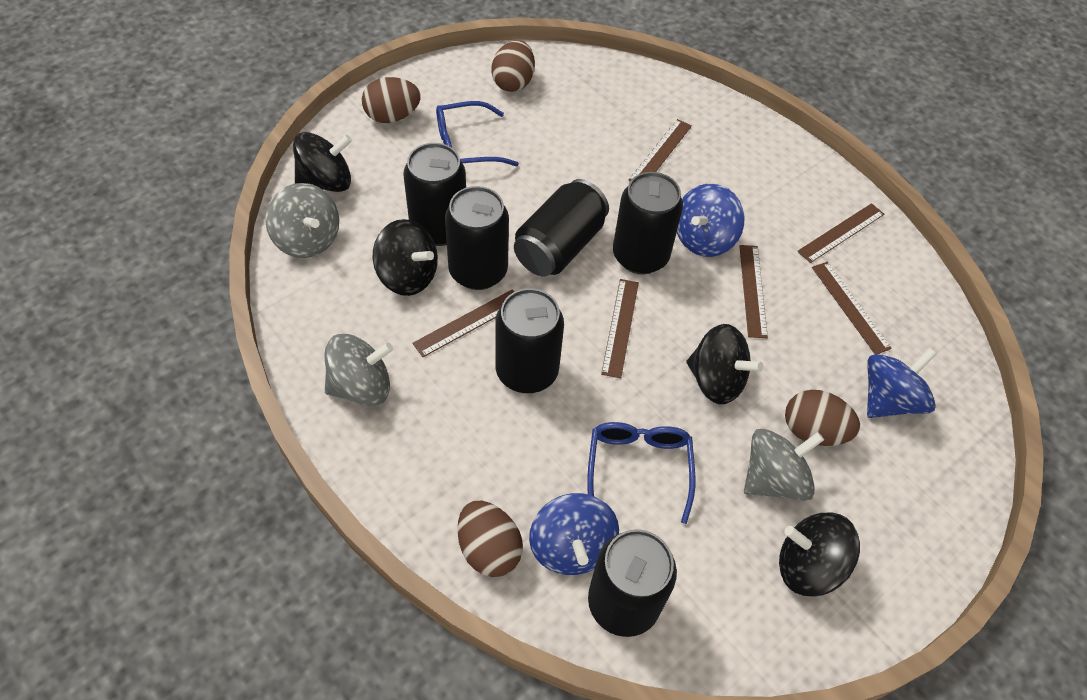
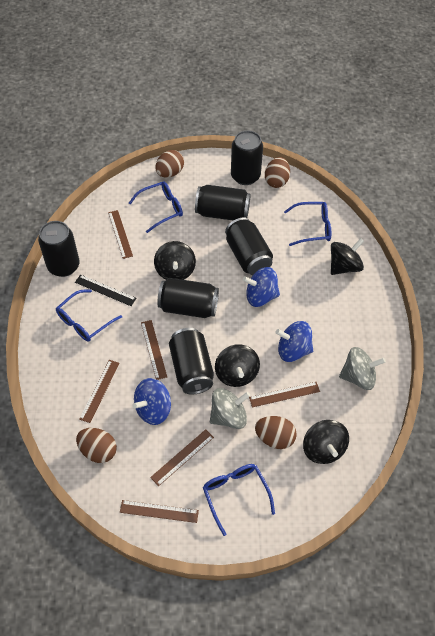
black ruler: 0 -> 1
blue glasses: 2 -> 4
grey spinning top: 3 -> 2

